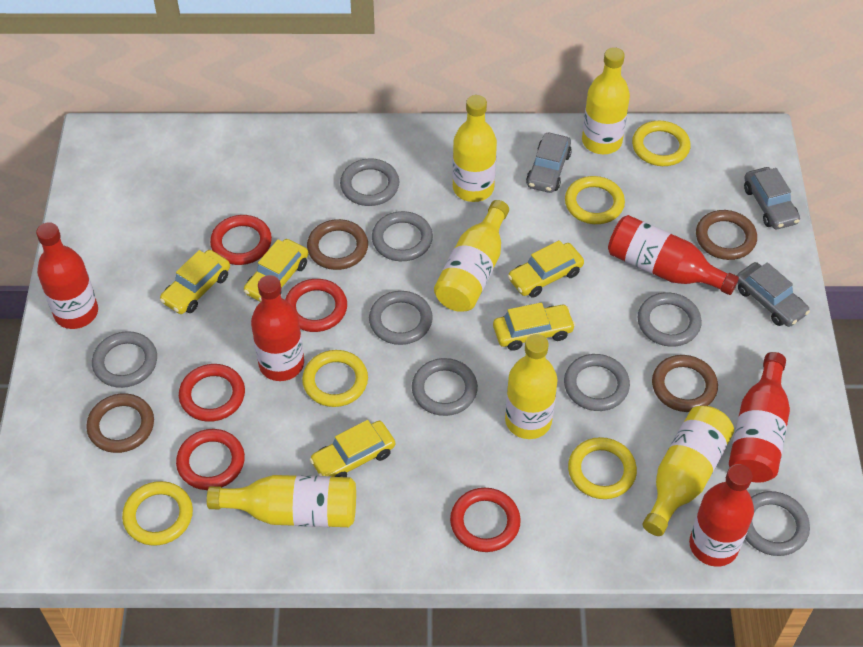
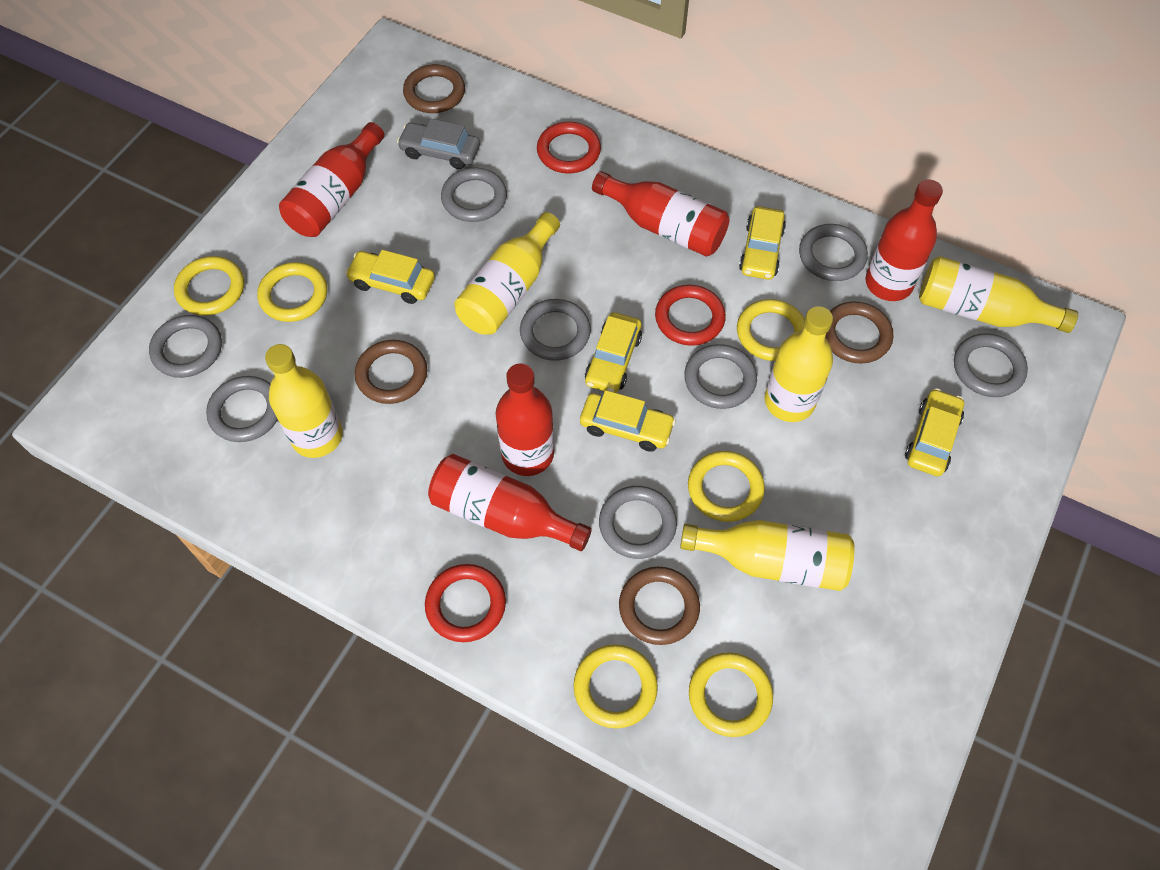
grey car: 3 -> 1
red ring: 5 -> 3
yellow bottle: 6 -> 5
yellow ring: 5 -> 6

